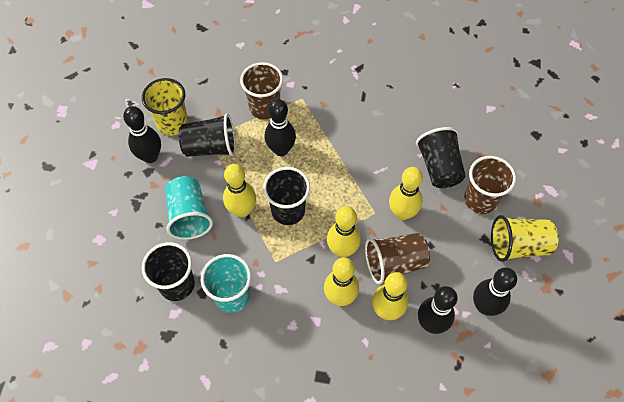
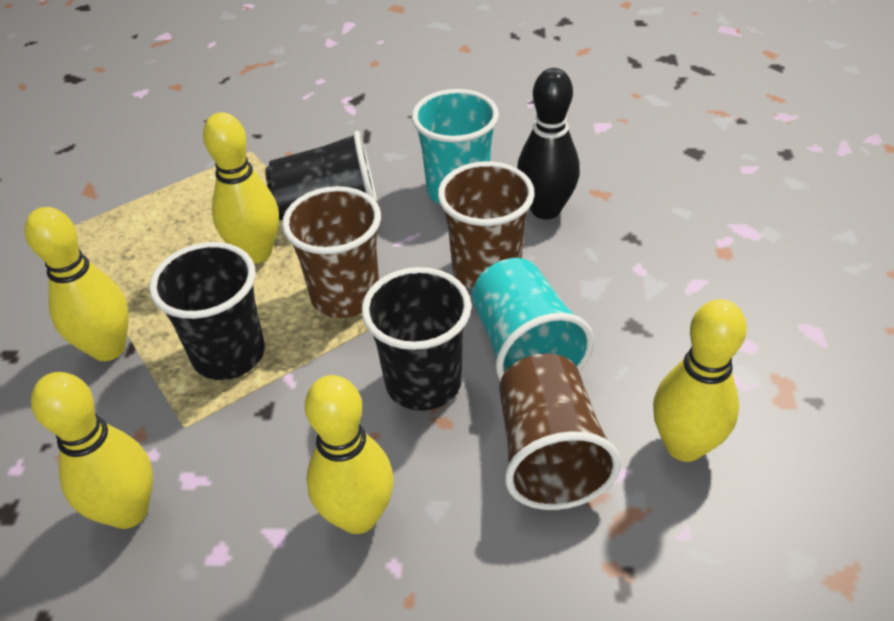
black bowling pin: 4 -> 1
black cup: 4 -> 3
yellow cup: 2 -> 0

